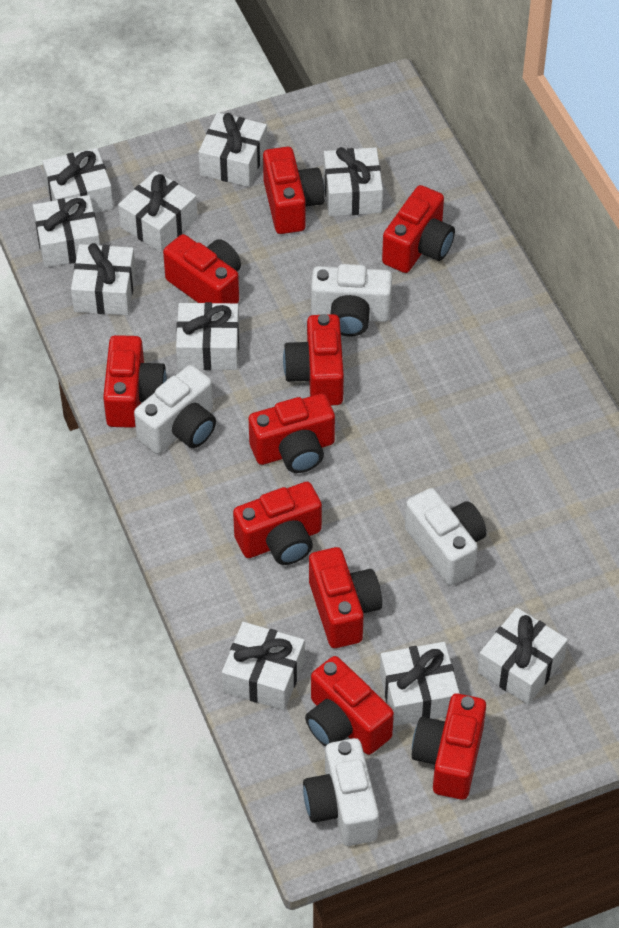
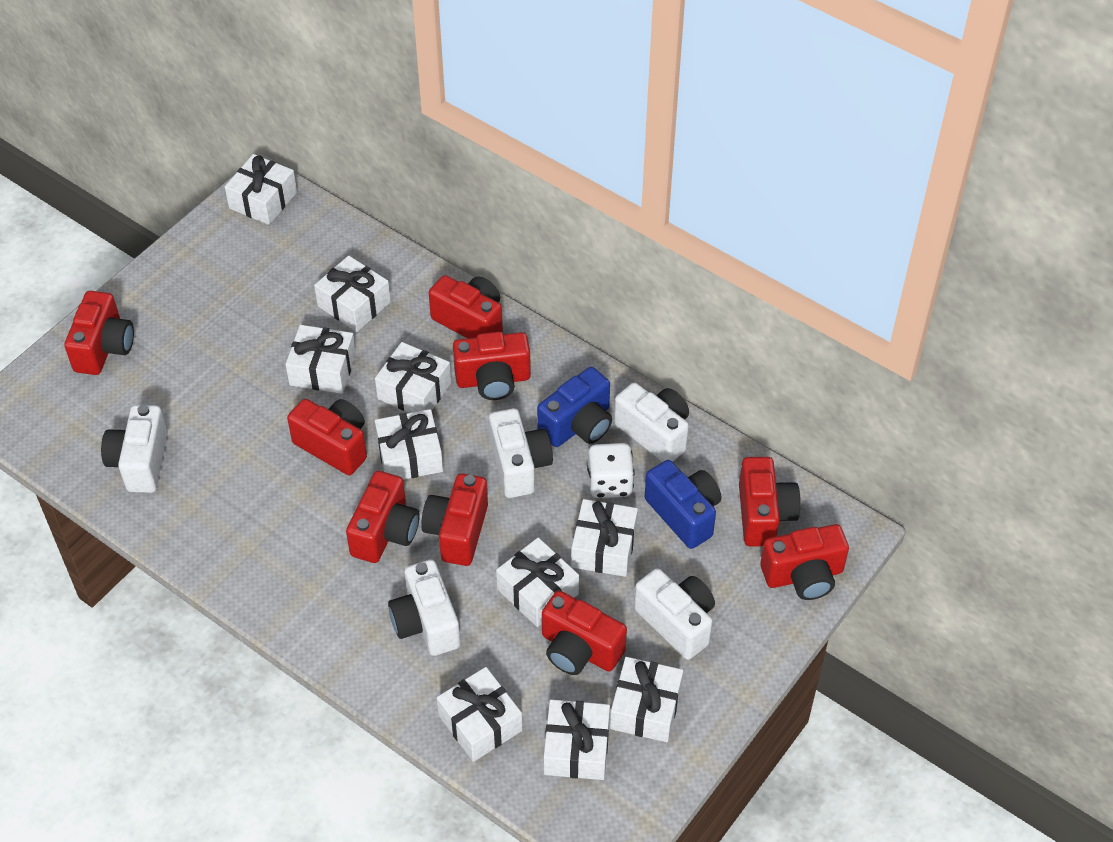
blue camera: 0 -> 2
red camera: 10 -> 9
white camera: 4 -> 5
white dice: 0 -> 1

